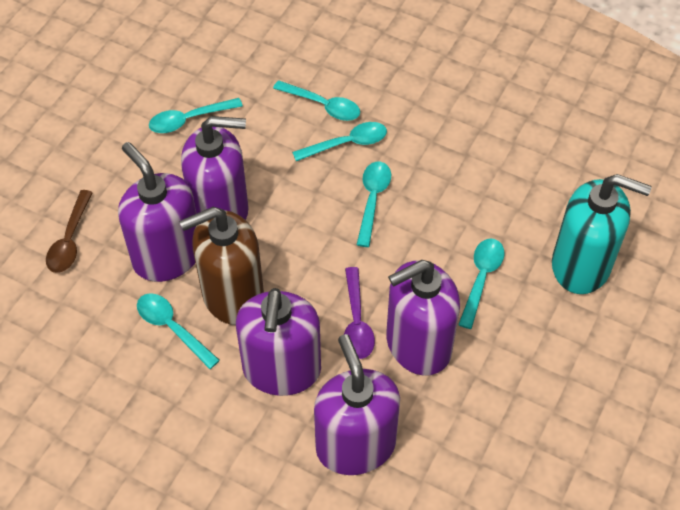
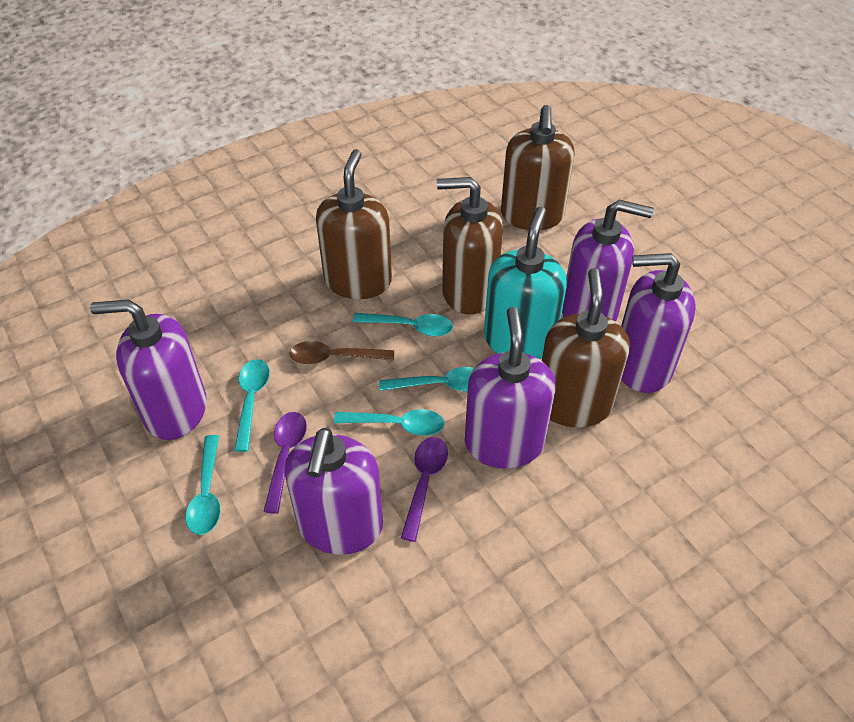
brown soap dispenser: 1 -> 4
purple spoon: 1 -> 2
turquoise spoon: 6 -> 5

